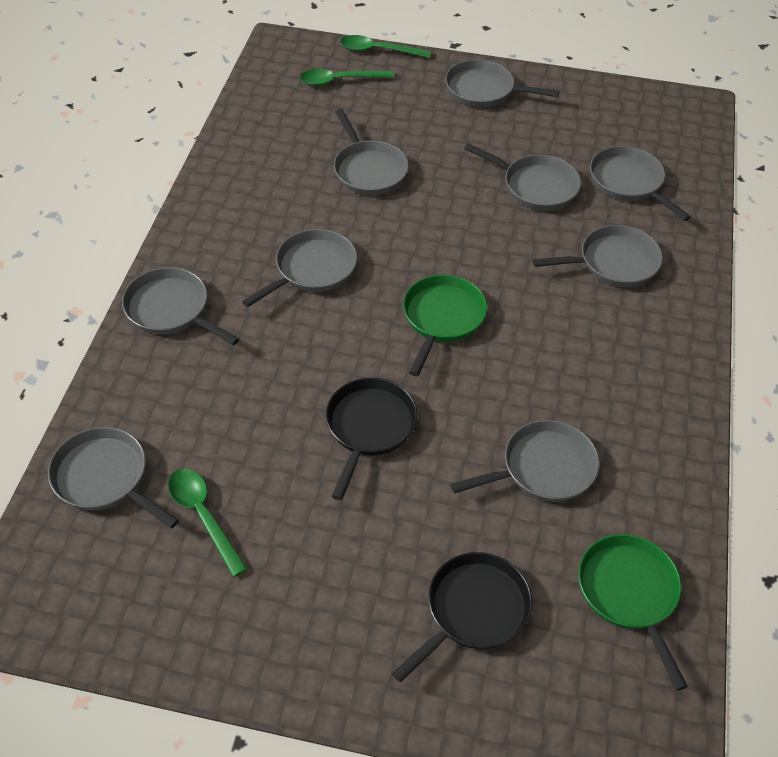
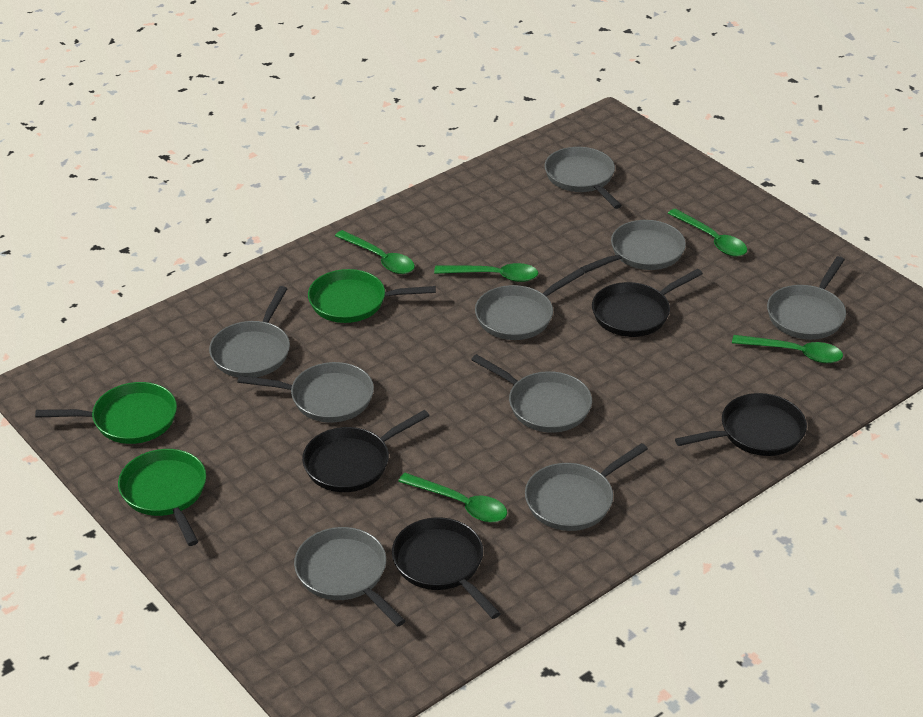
black pan: 2 -> 4
green pan: 2 -> 3
green spoon: 3 -> 5

